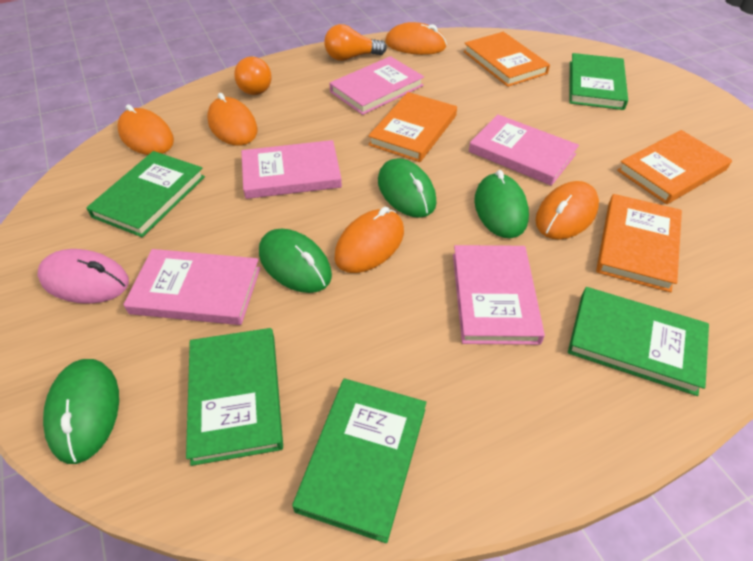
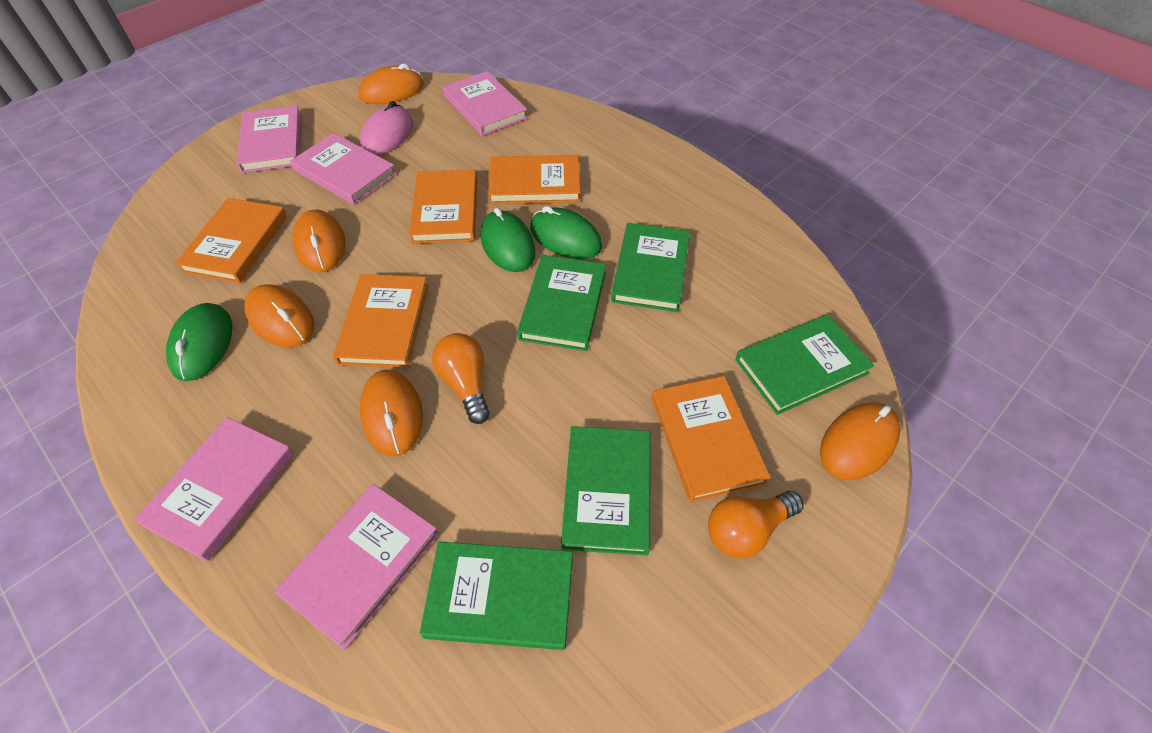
green mouse: 4 -> 3
orange book: 4 -> 5

